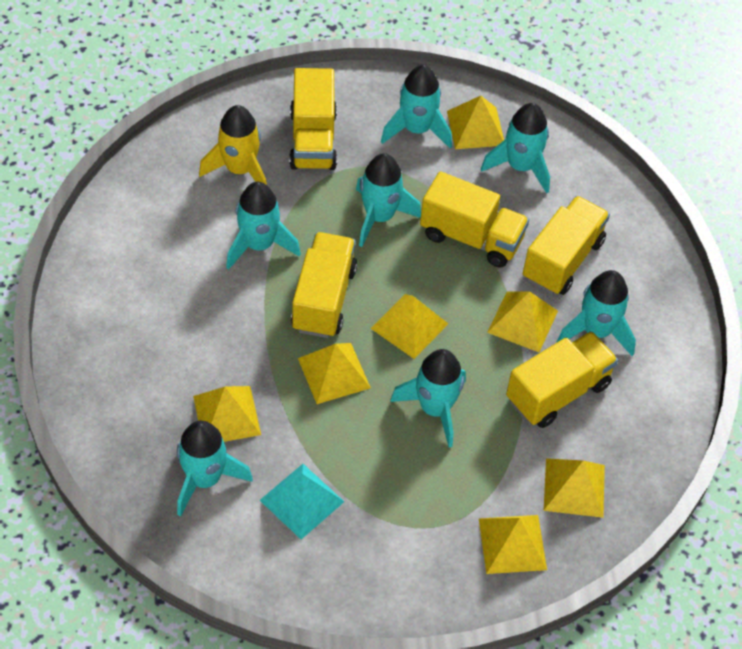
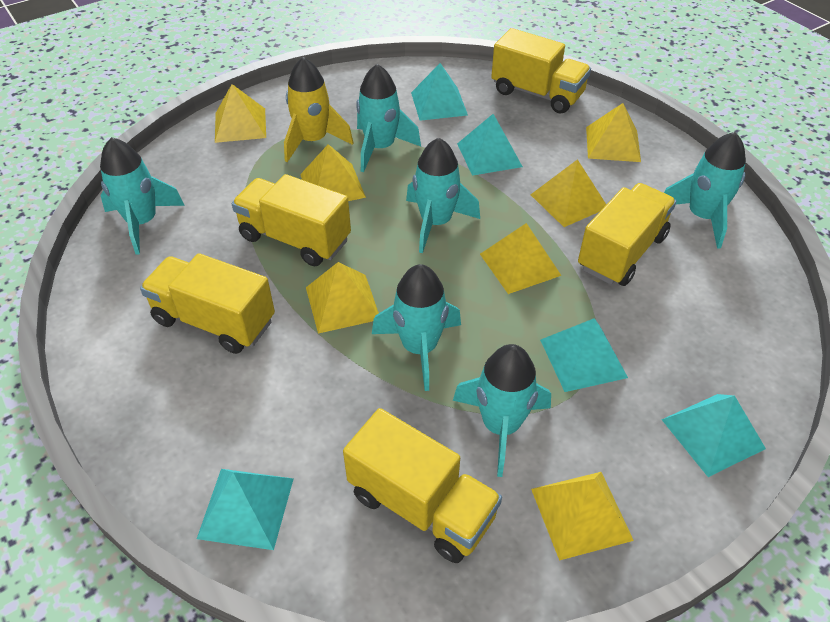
turquoise pyramid: 1 -> 5
turquoise rocket: 7 -> 6

